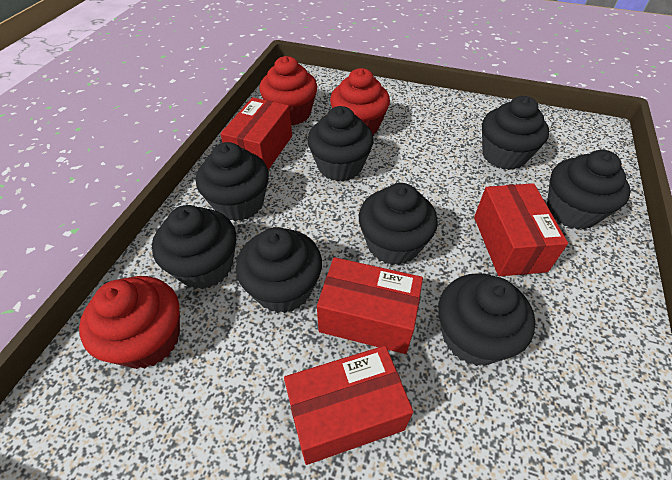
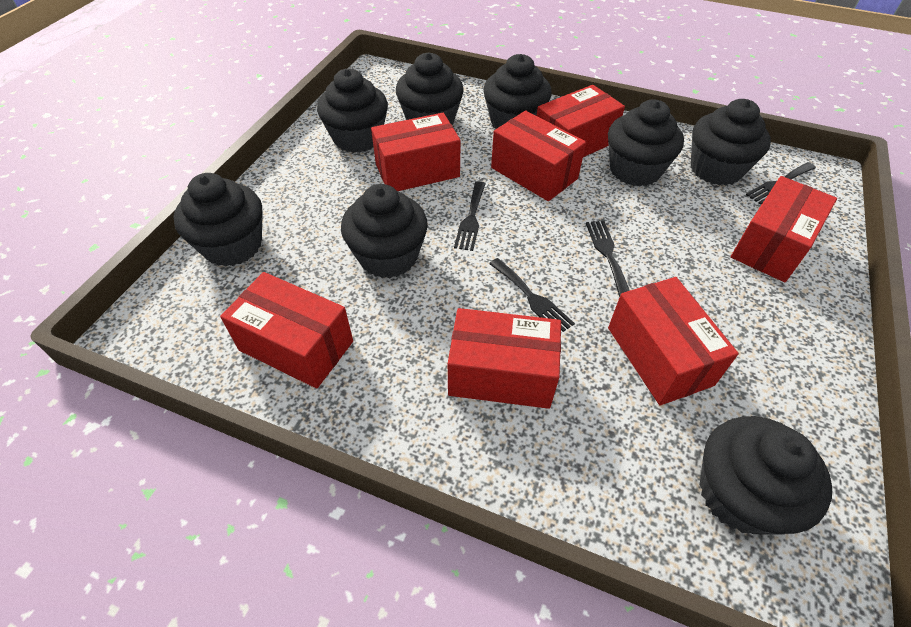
black fork: 0 -> 4
red box: 4 -> 7
red cupcake: 3 -> 0

